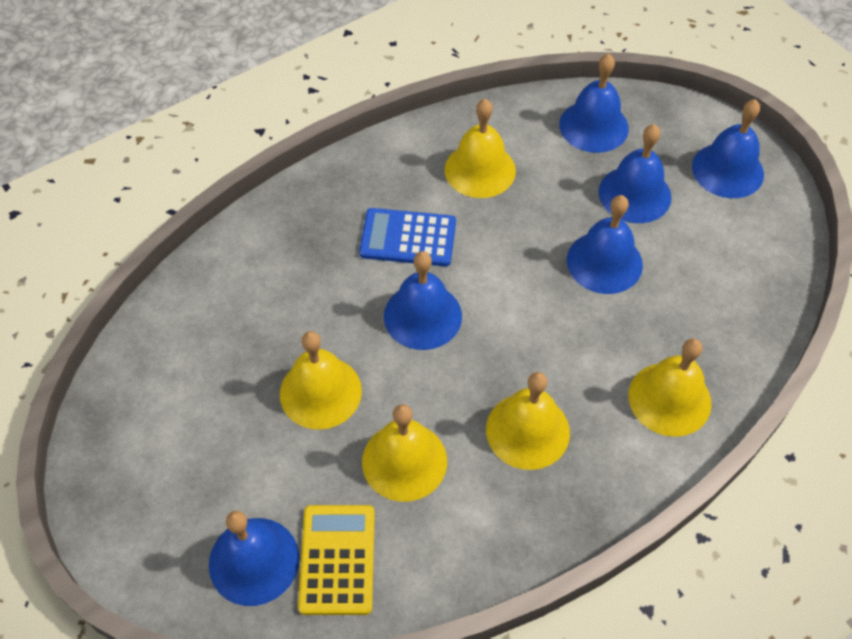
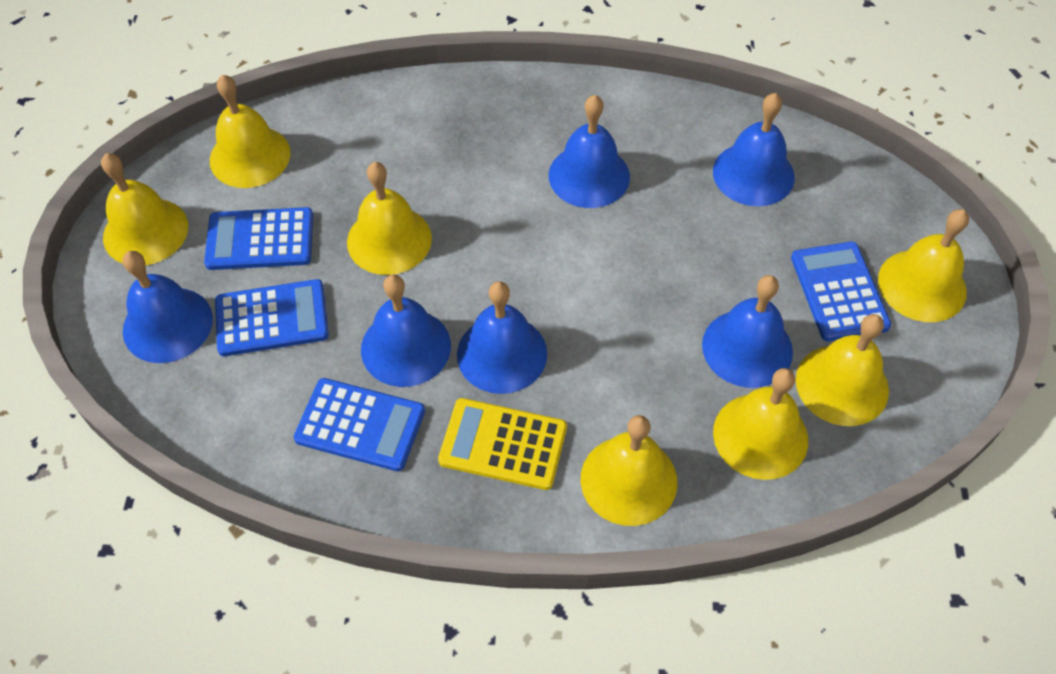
blue calculator: 1 -> 4
yellow bell: 5 -> 7

